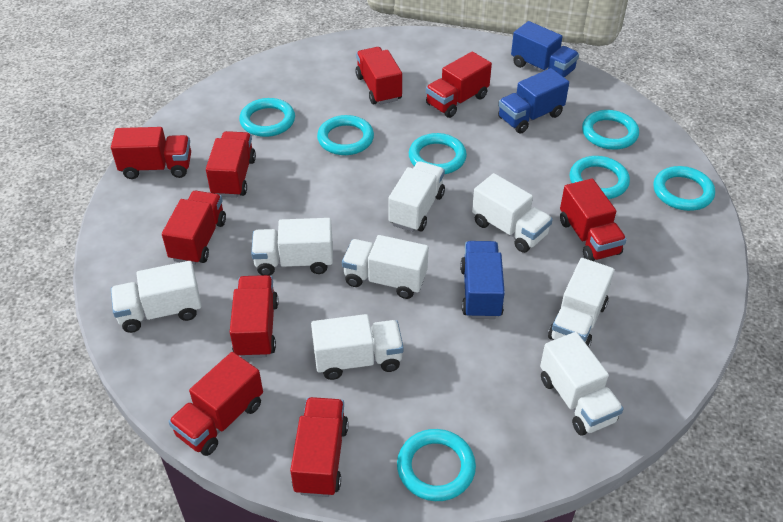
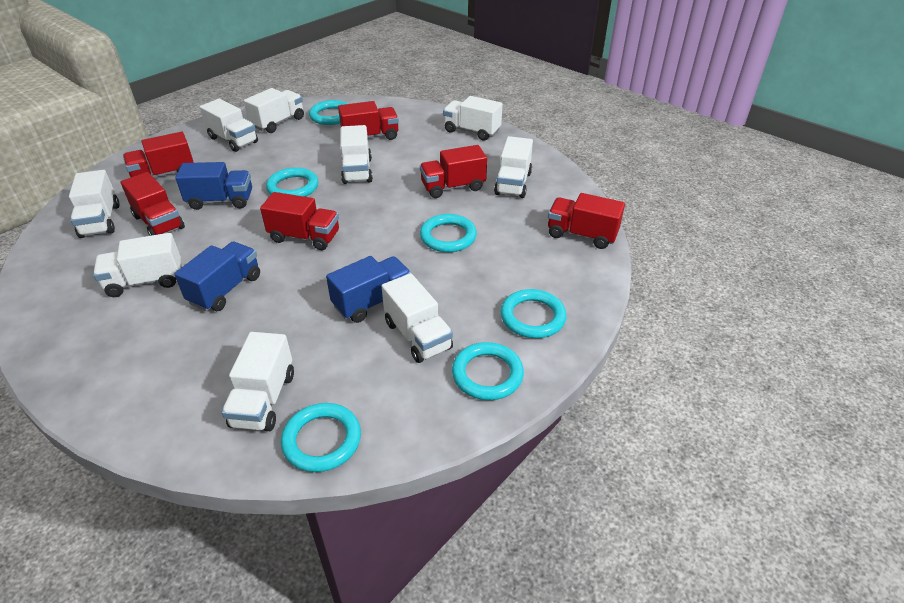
red truck: 9 -> 6
turquoise ring: 7 -> 6
white truck: 8 -> 9

